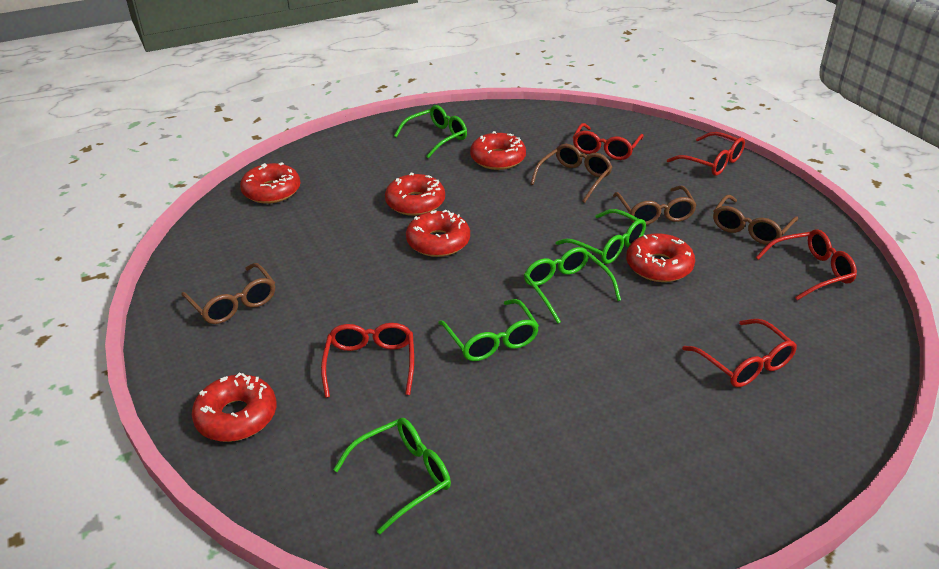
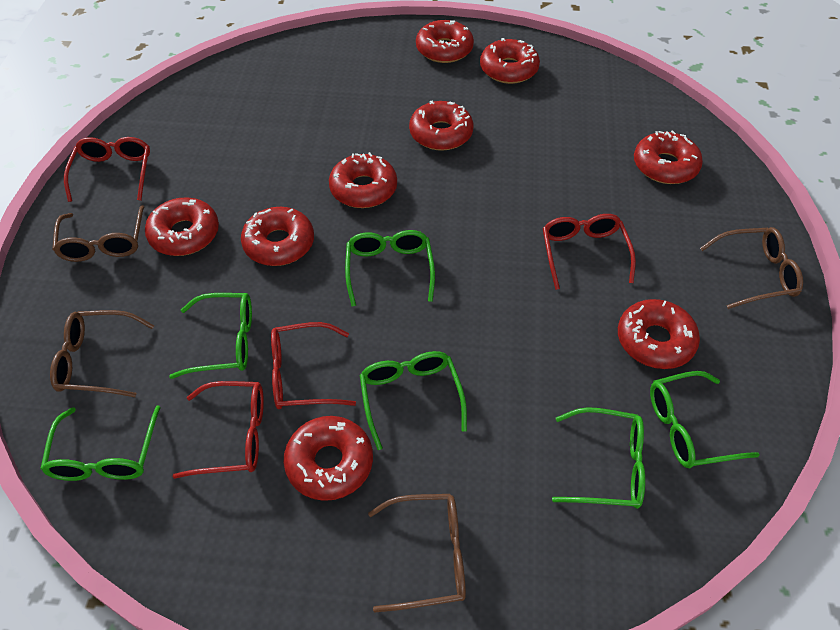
green glasses: 5 -> 6
red donut: 6 -> 9
red glasses: 5 -> 4

